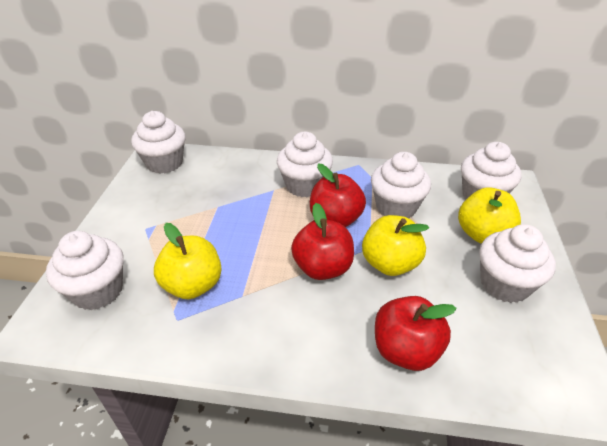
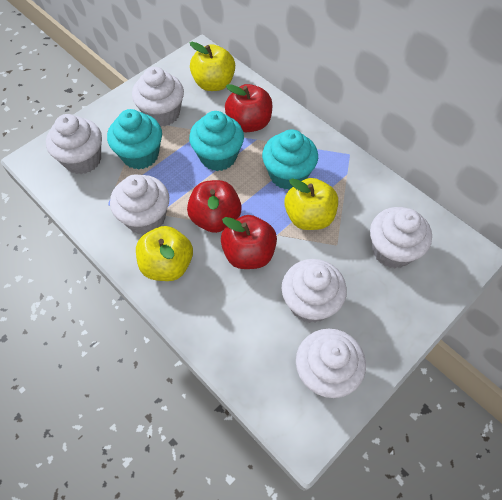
turquoise cupcake: 0 -> 3

